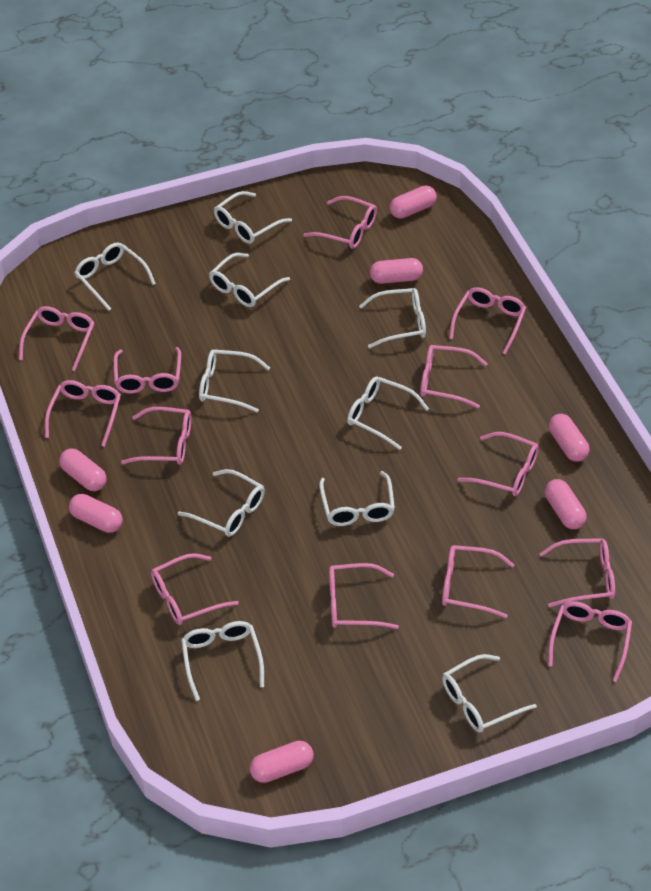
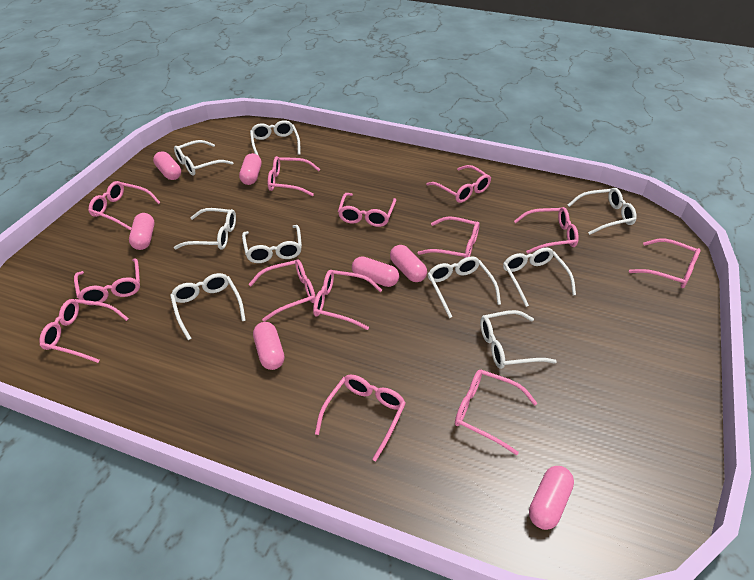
white glasses: 10 -> 9

